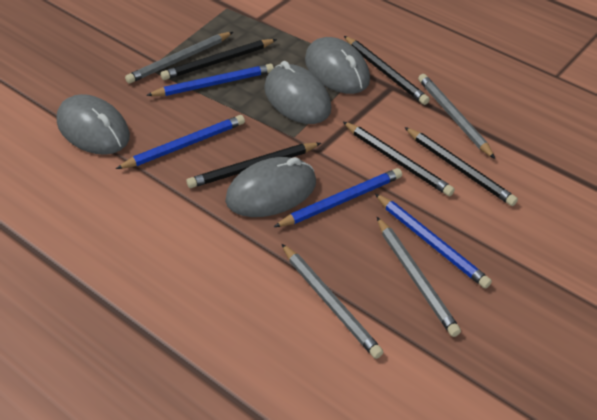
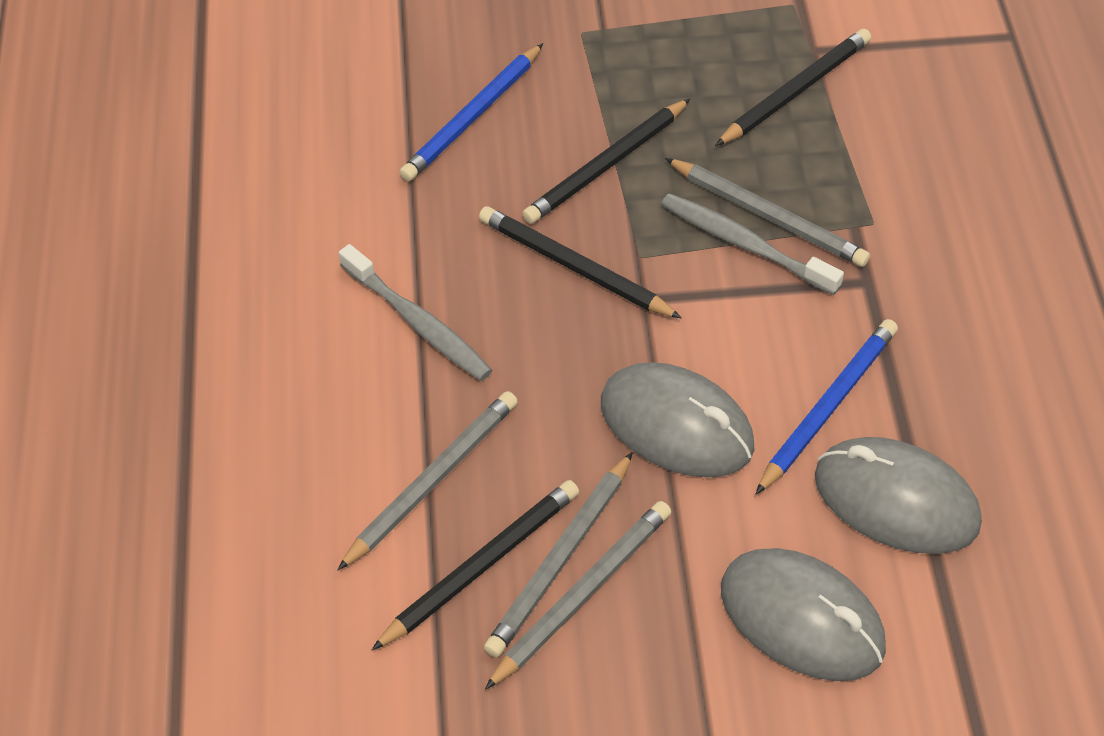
black pencil: 5 -> 4
blue pencil: 4 -> 2
grey mouse: 4 -> 3
grey toothbrush: 0 -> 2

